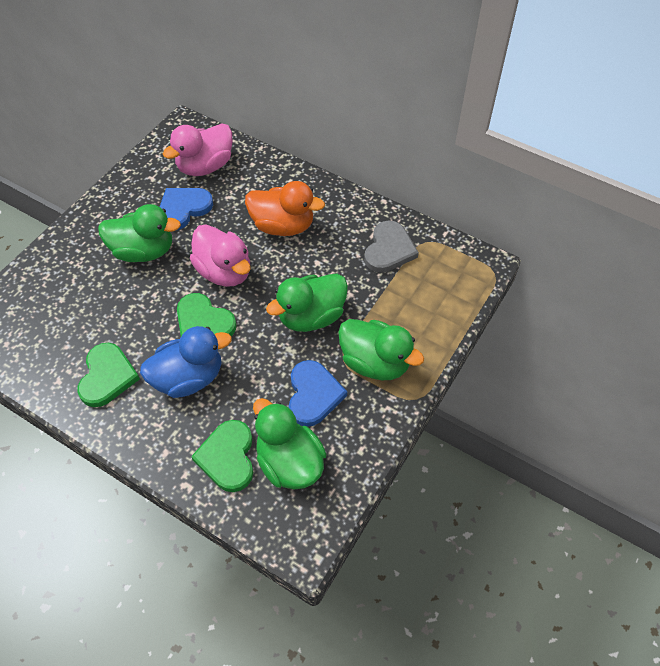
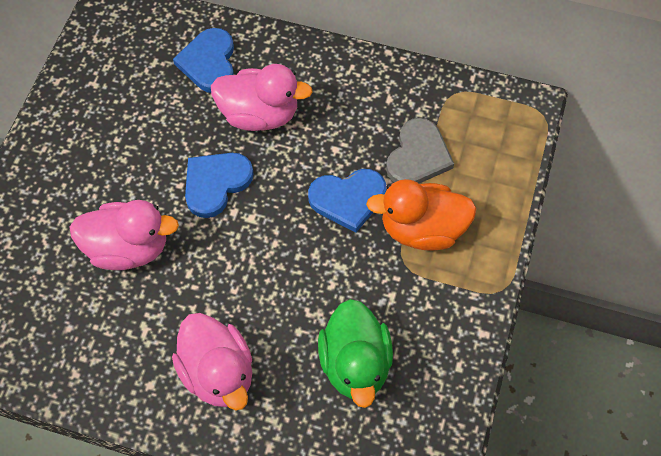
blue duck: 1 -> 0
blue heart: 2 -> 3
green duck: 4 -> 1
green heart: 3 -> 0
pink duck: 2 -> 3

